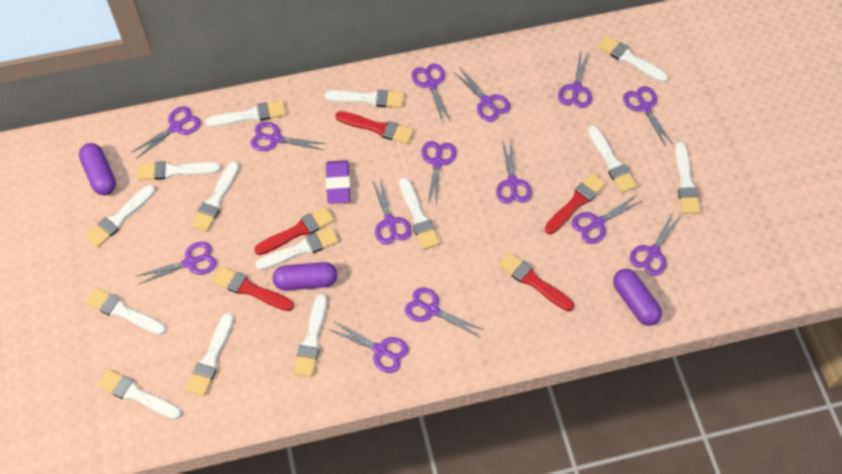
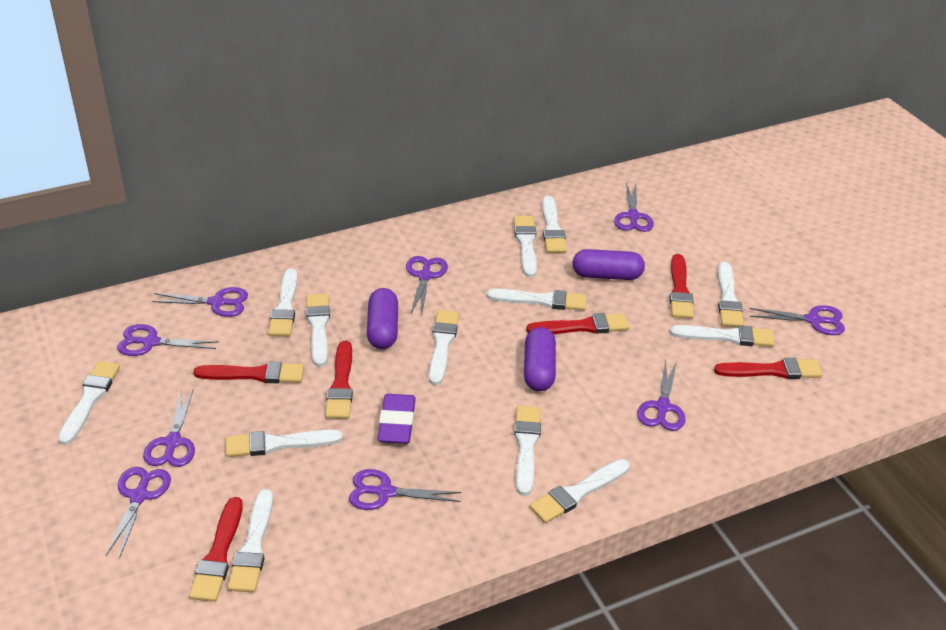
purple scissors: 14 -> 9
red brush: 5 -> 6
white brush: 14 -> 13

